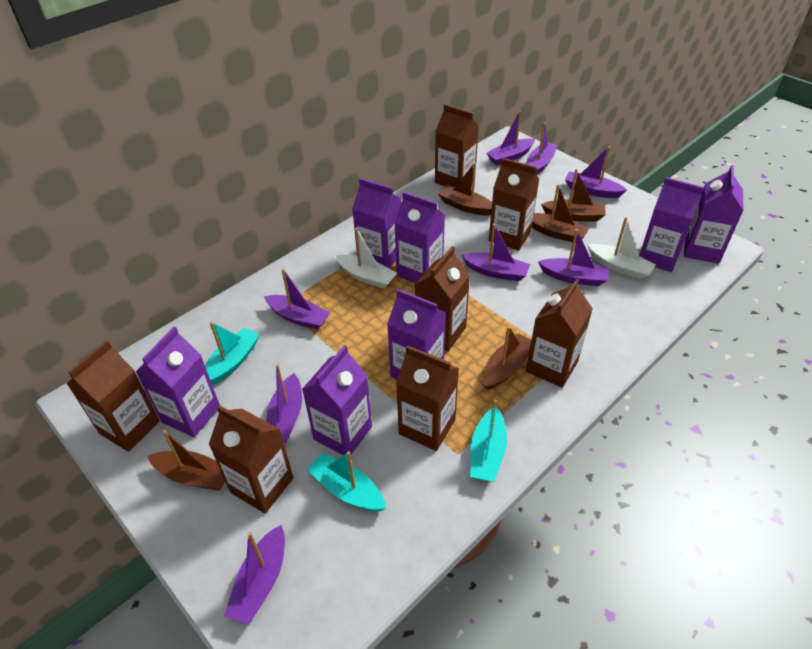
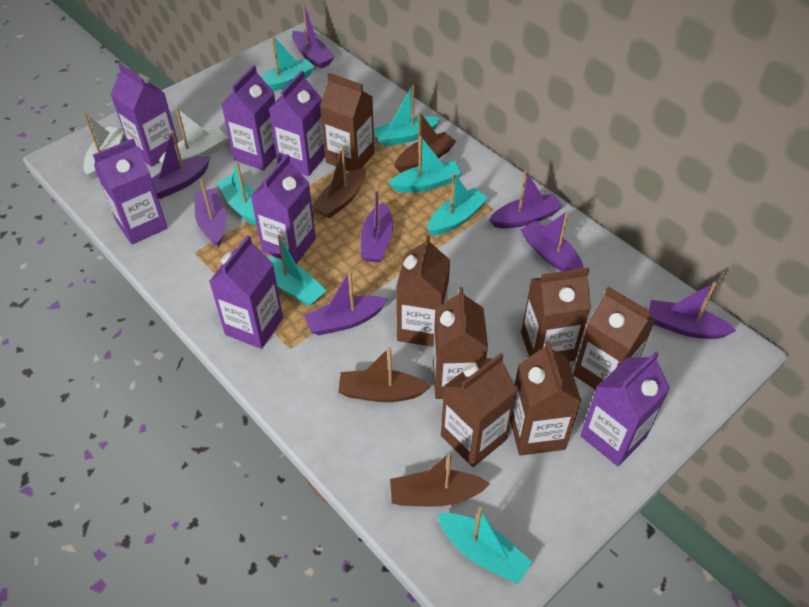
brown boat: 5 -> 4
turquoise boat: 3 -> 7

